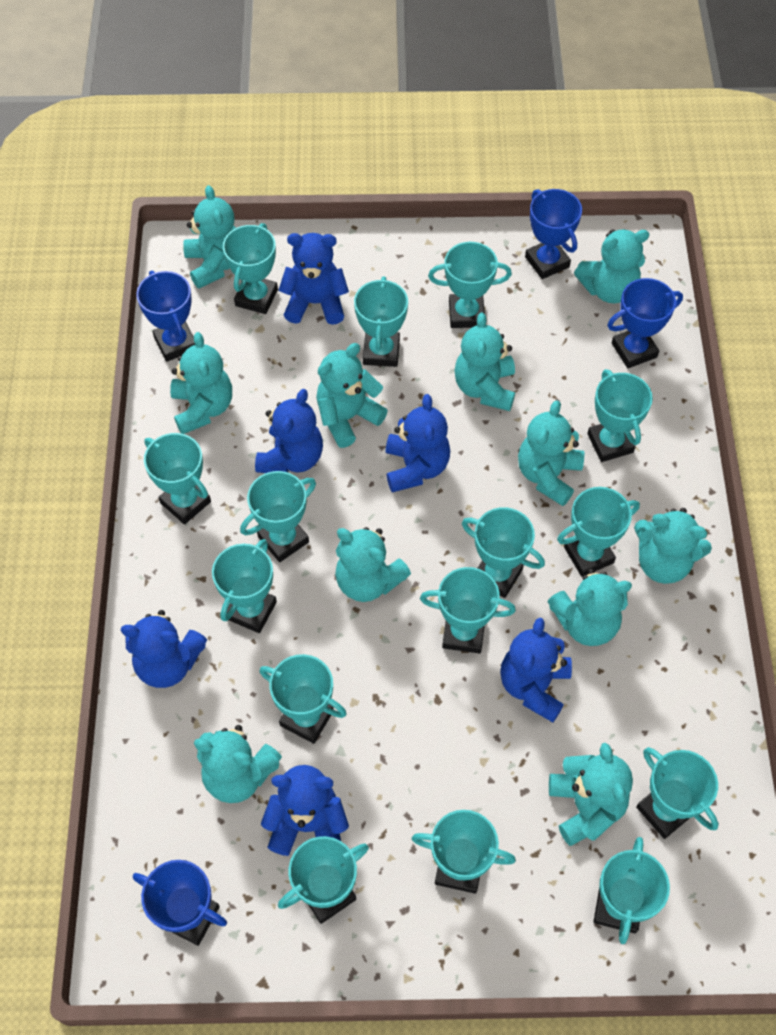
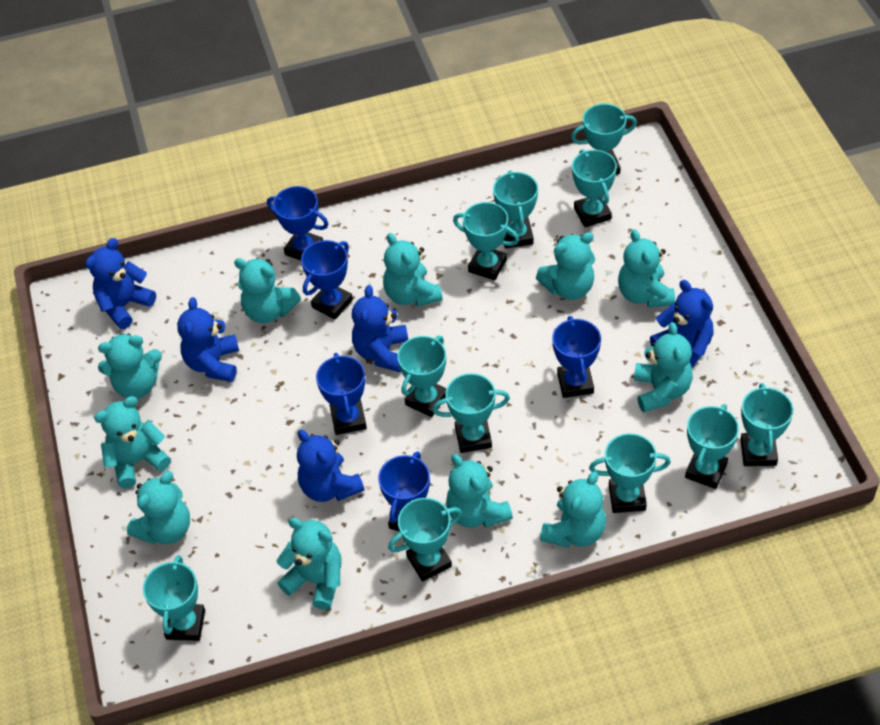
blue teddy bear: 6 -> 5
blue trophy: 4 -> 5
turquoise trophy: 15 -> 11

